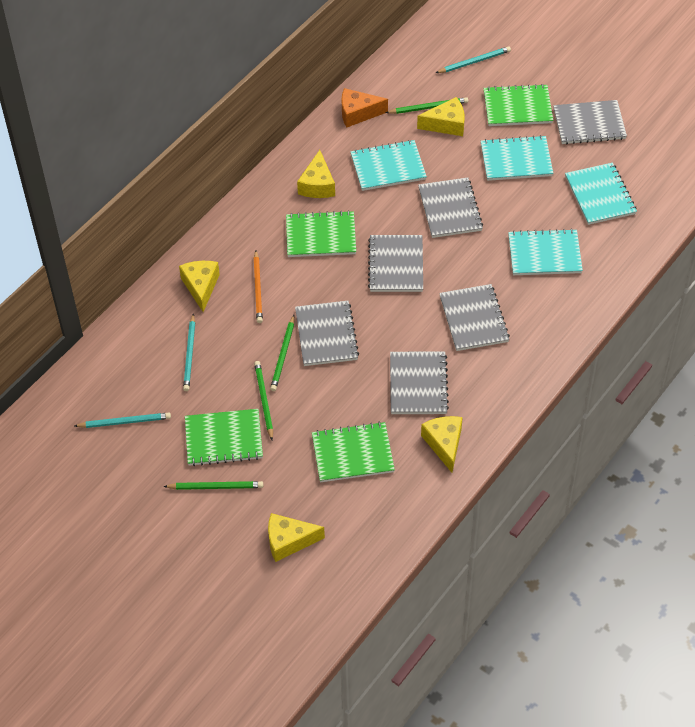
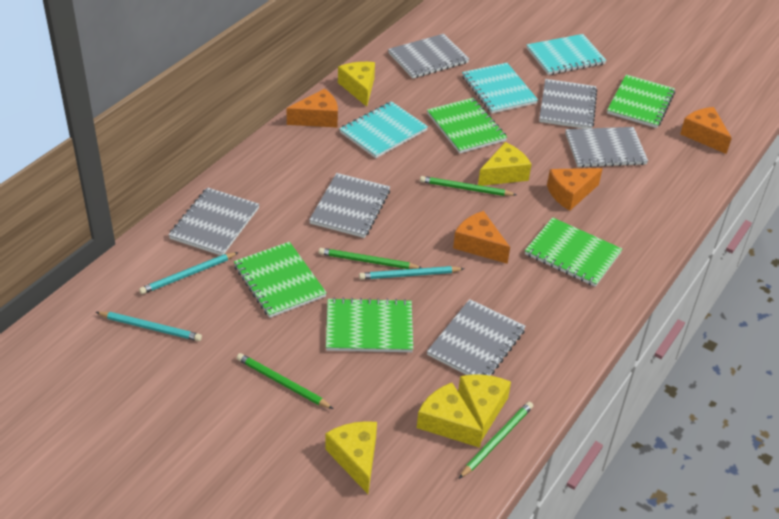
green notebook: 4 -> 5
orange cheese: 1 -> 4
orange pencil: 1 -> 0
turquoise notebook: 4 -> 3

